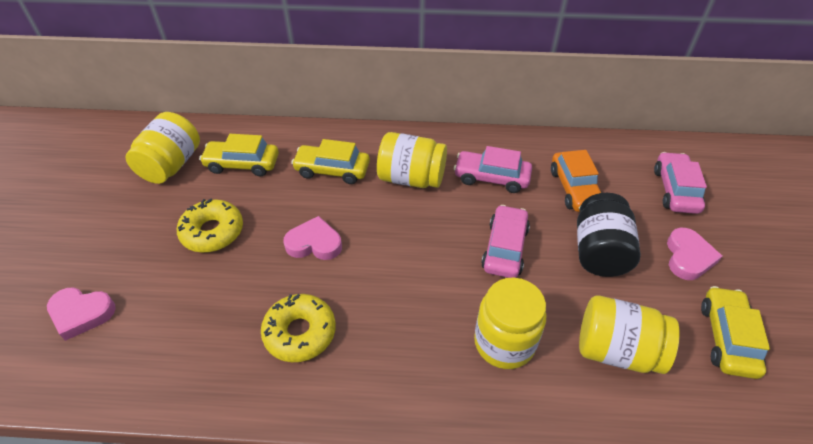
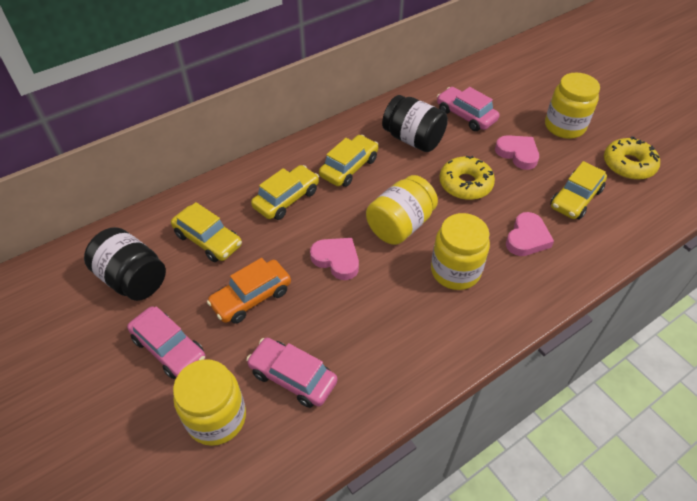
black jar: 1 -> 2
yellow car: 3 -> 4

